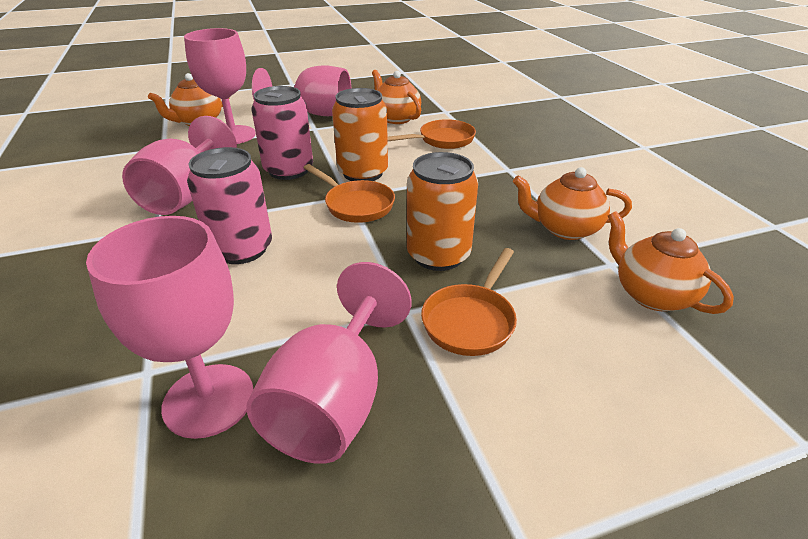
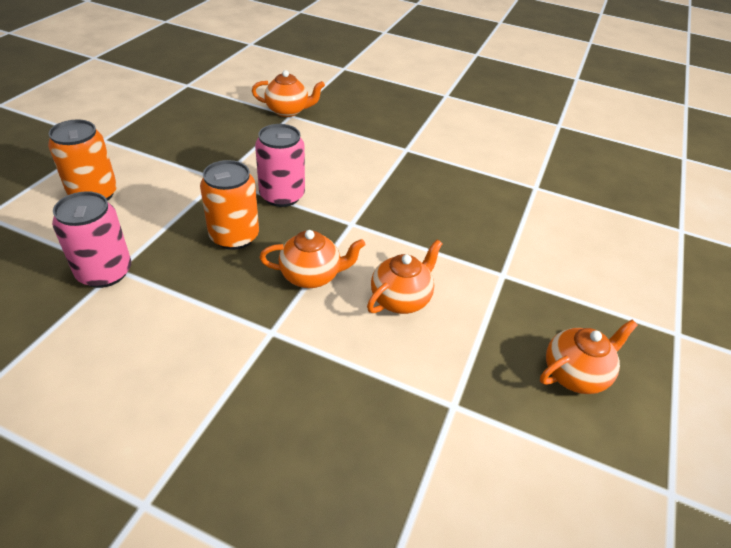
orange pan: 3 -> 0
pink goblet: 5 -> 0

